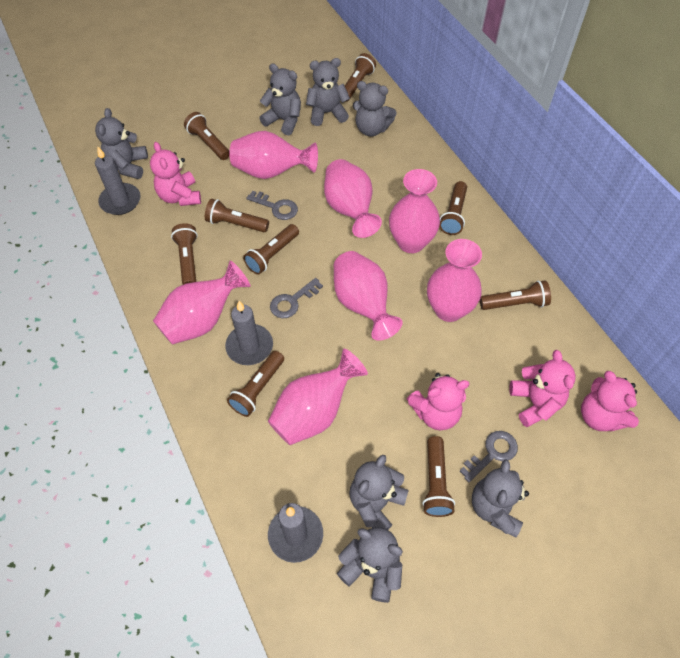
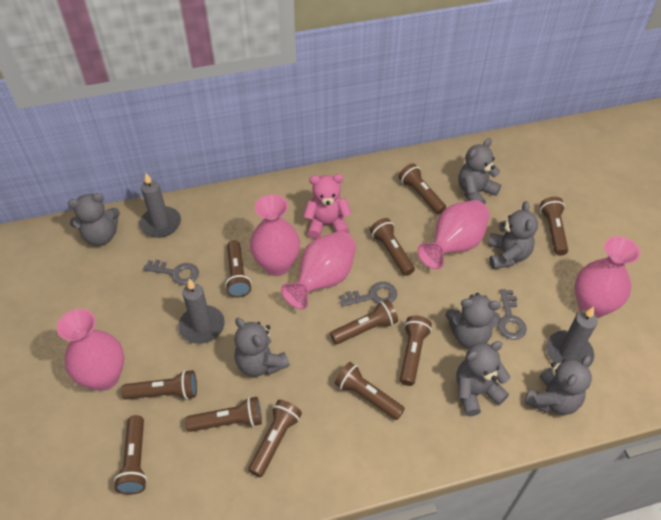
brown flashlight: 9 -> 11
pink teddy bear: 4 -> 1
pink vase: 7 -> 5

